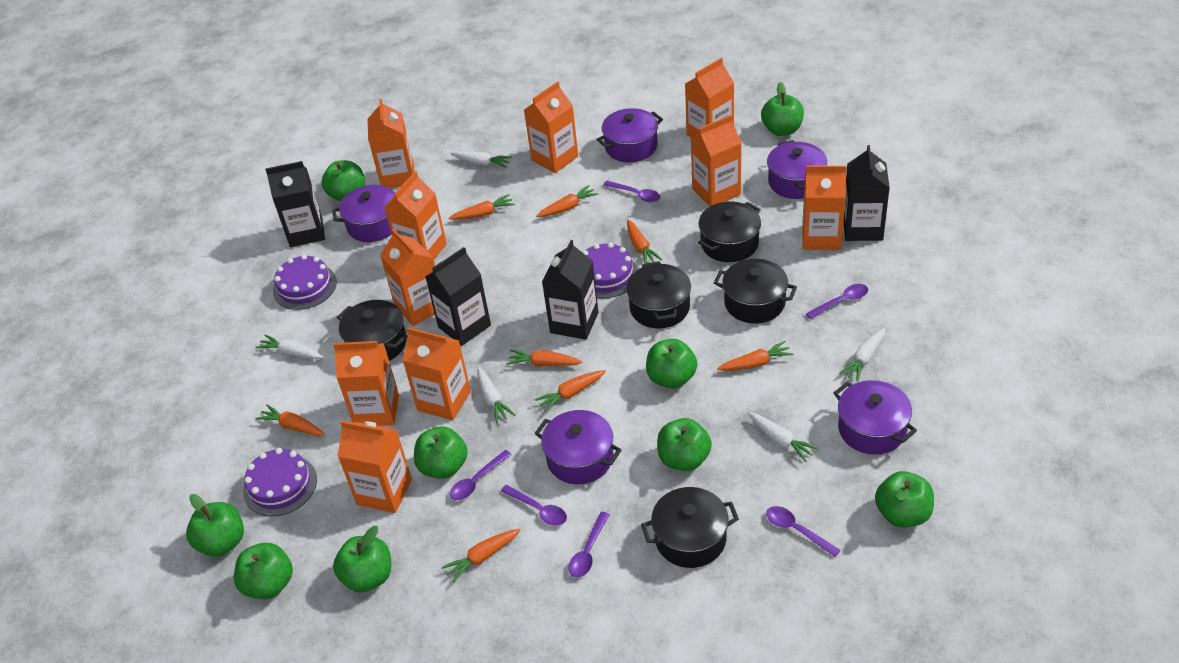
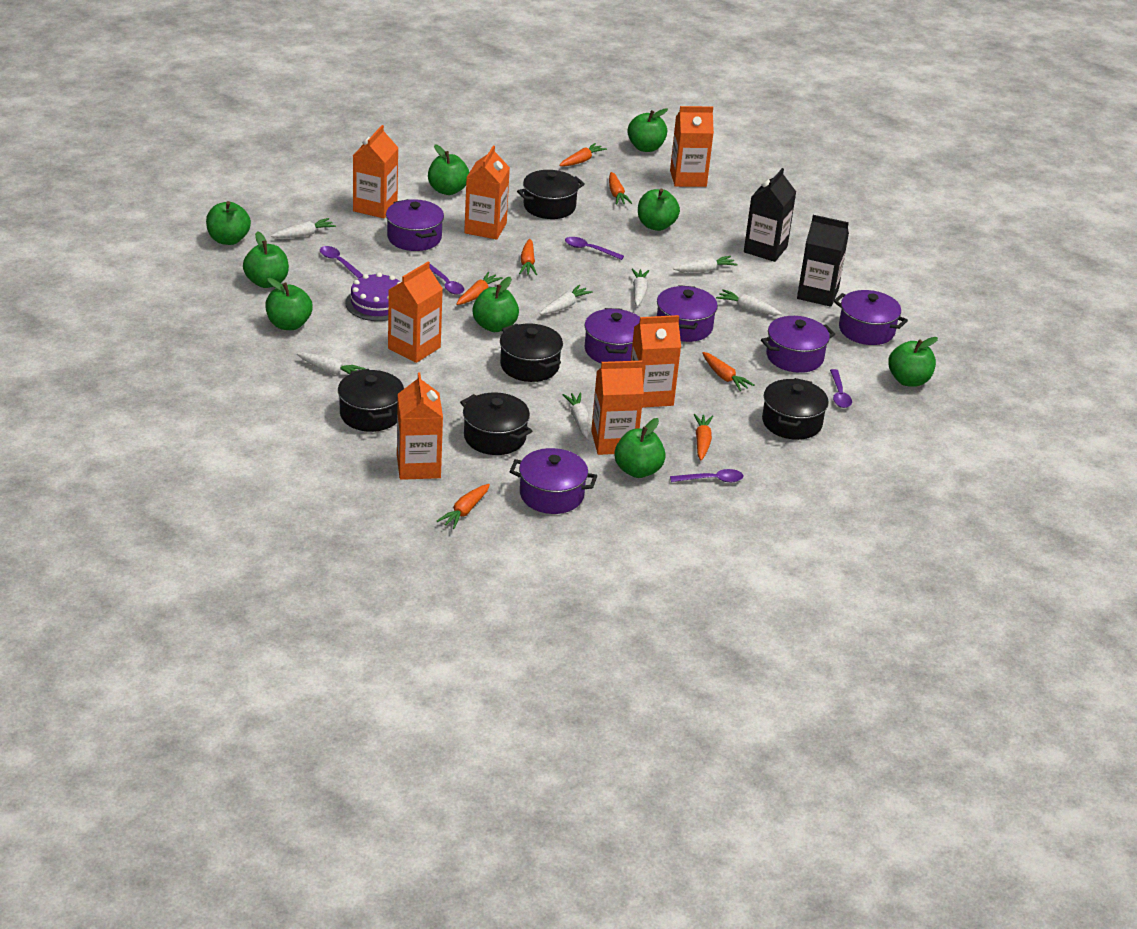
black carton: 4 -> 2
orange carrot: 8 -> 7
orange carton: 10 -> 7
purple cake: 3 -> 1
purple pot: 5 -> 6
purple spoon: 6 -> 5
white carrot: 5 -> 7

